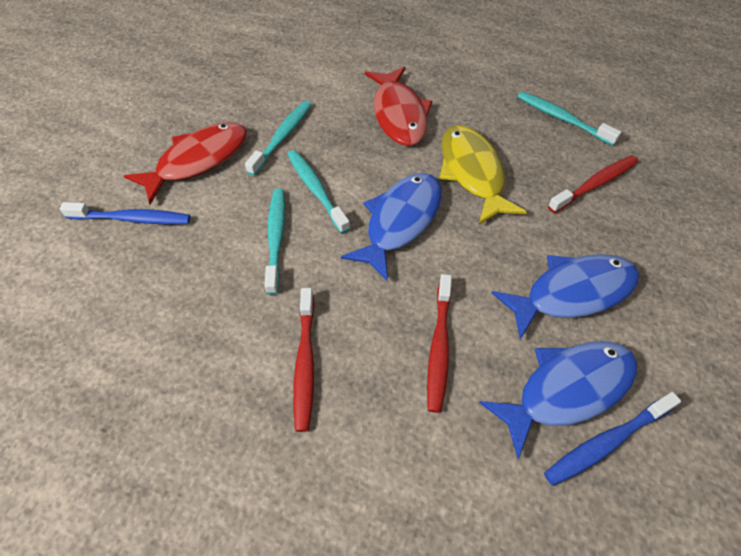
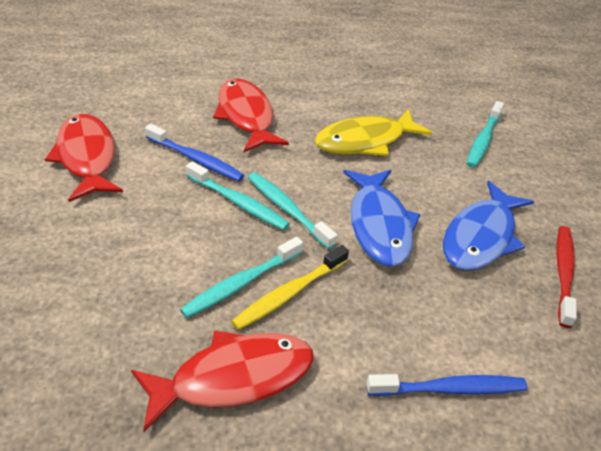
blue fish: 3 -> 2
red fish: 2 -> 3
red toothbrush: 3 -> 1
yellow toothbrush: 0 -> 1

